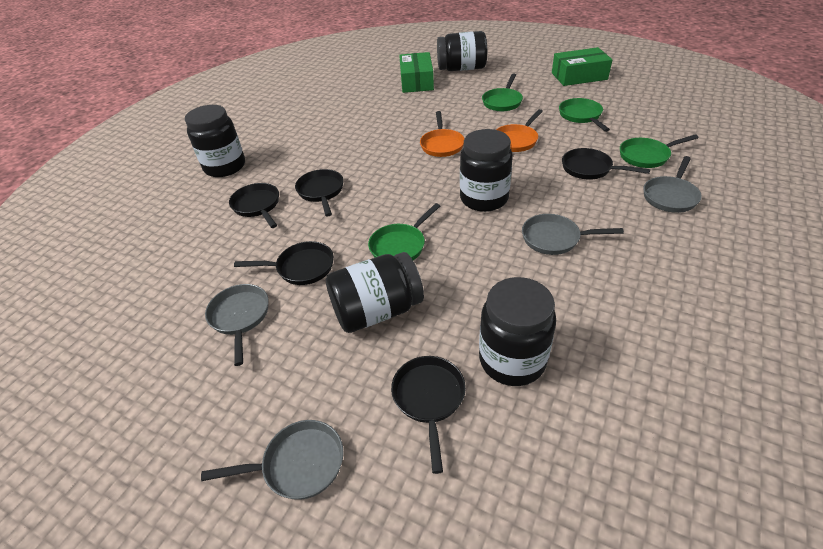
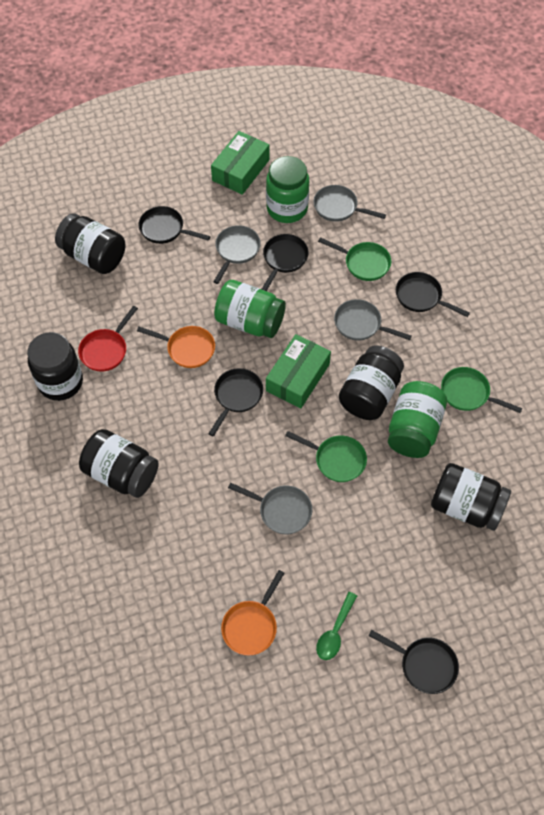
green jar: 0 -> 3
green pan: 4 -> 3
green spoon: 0 -> 1
red pan: 0 -> 1

